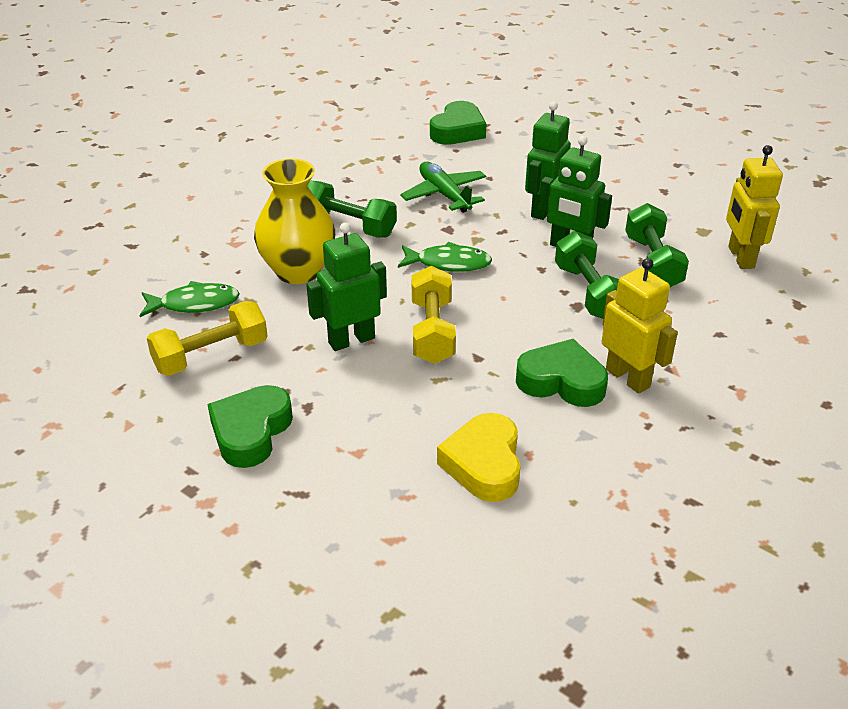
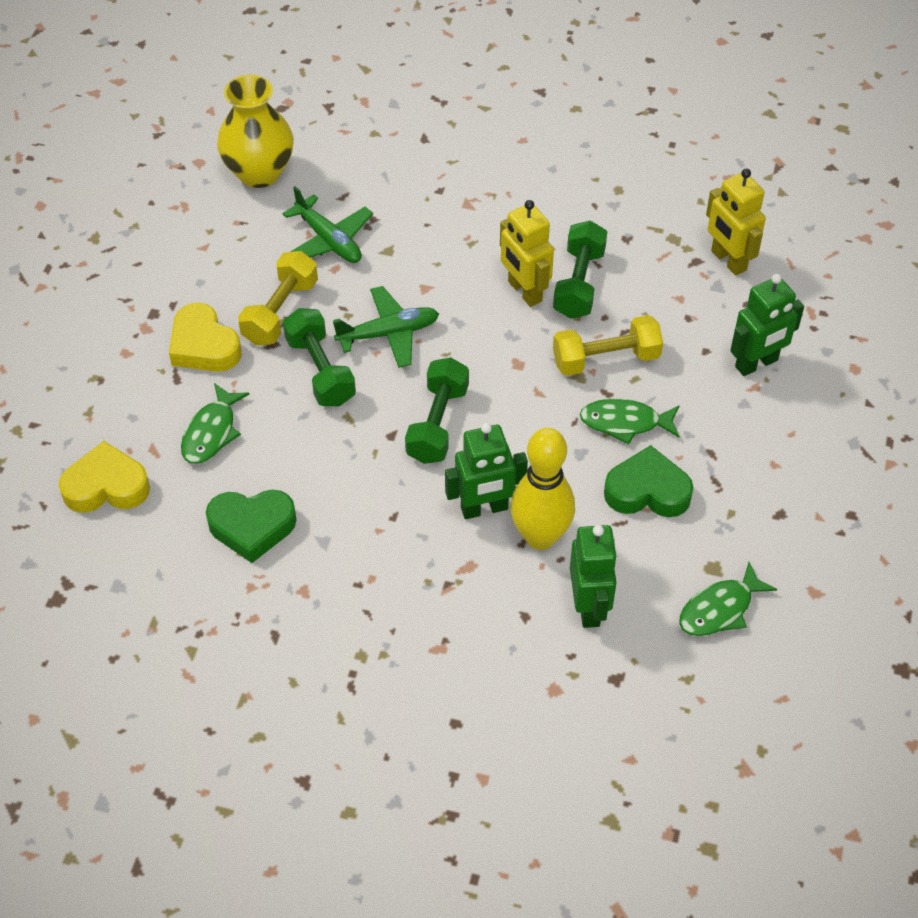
green fish: 2 -> 3
green heart: 3 -> 2
green plane: 1 -> 2
yellow bowling pin: 0 -> 1
yellow heart: 1 -> 2

